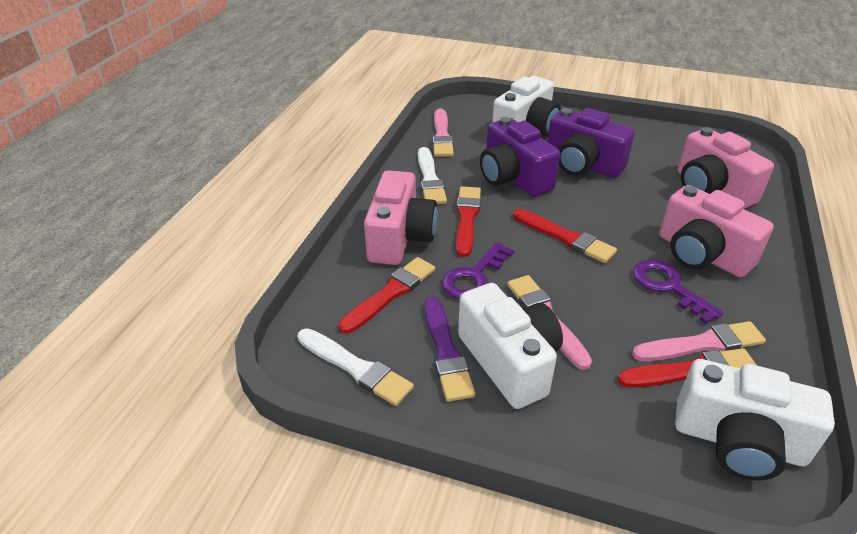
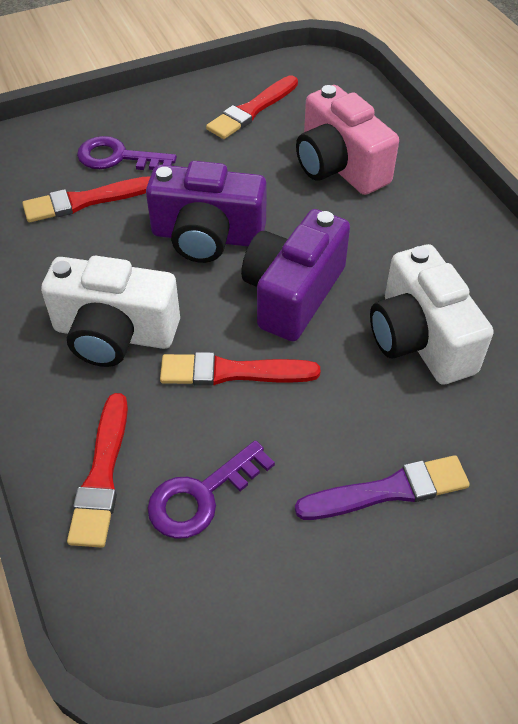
pink brush: 3 -> 0
pink camera: 3 -> 1
white brush: 2 -> 0
white camera: 3 -> 2

